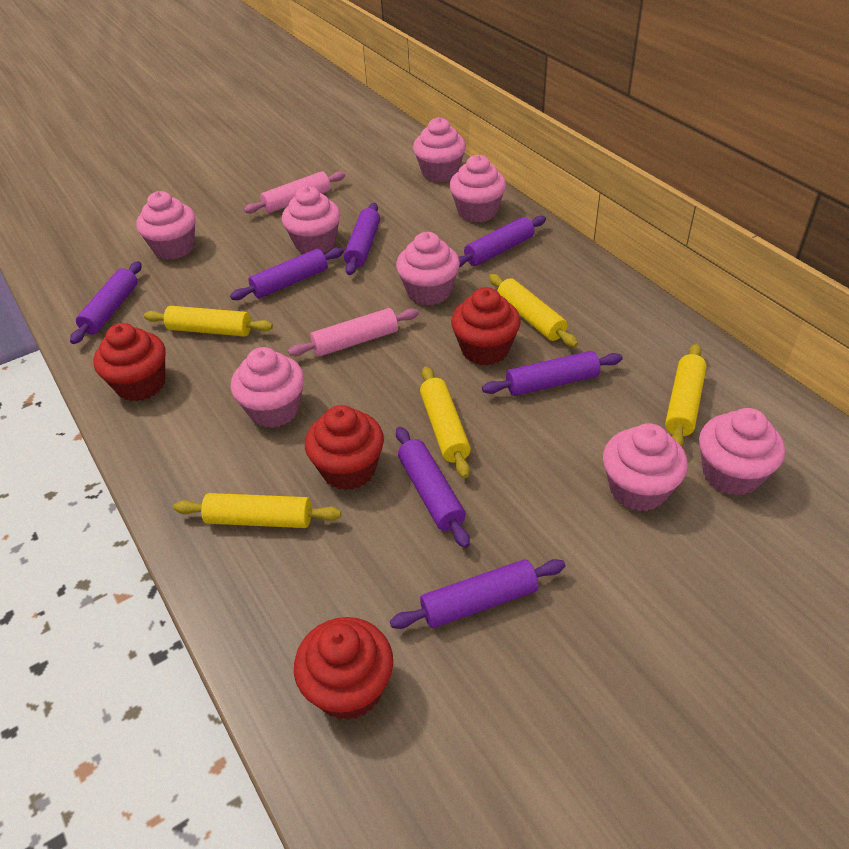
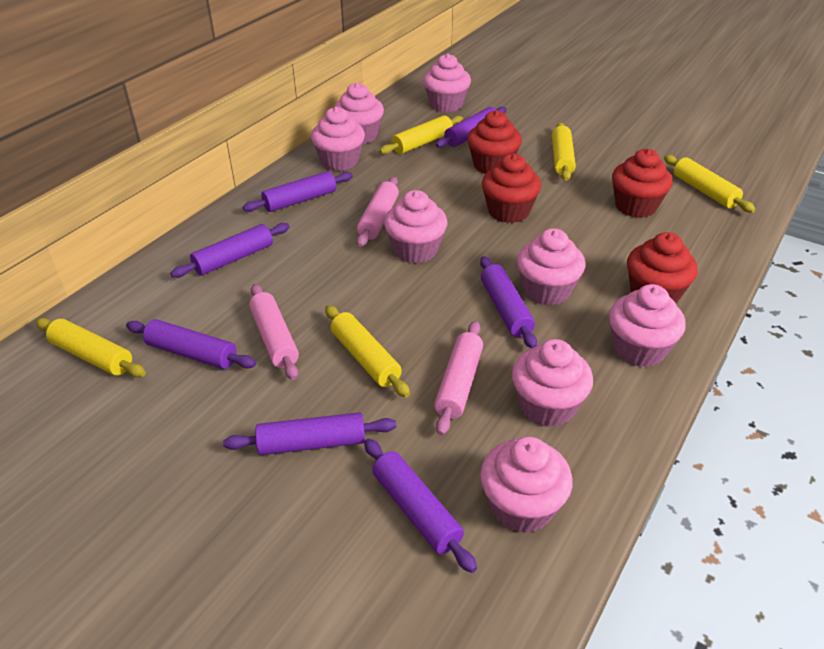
pink rolling pin: 2 -> 3

